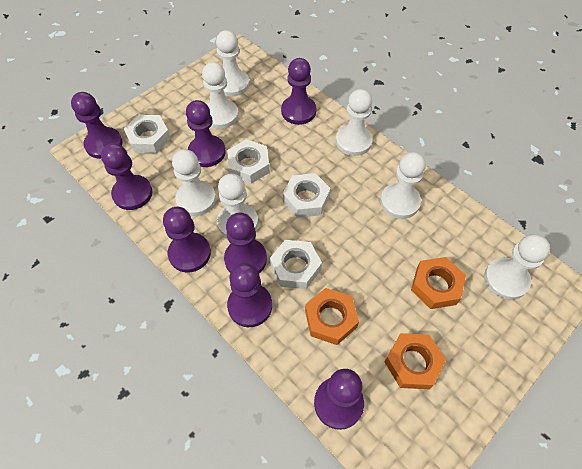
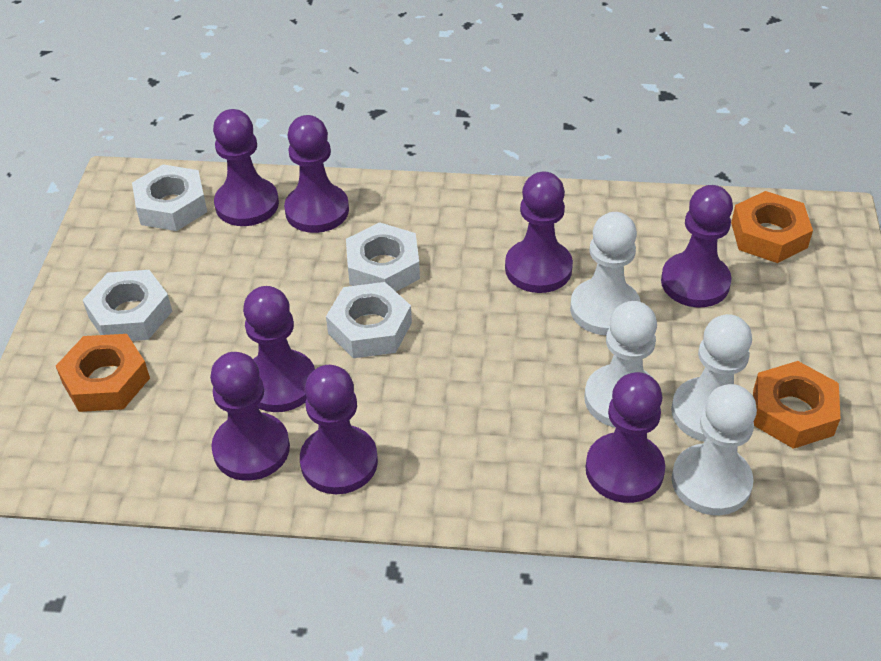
white pawn: 7 -> 4

